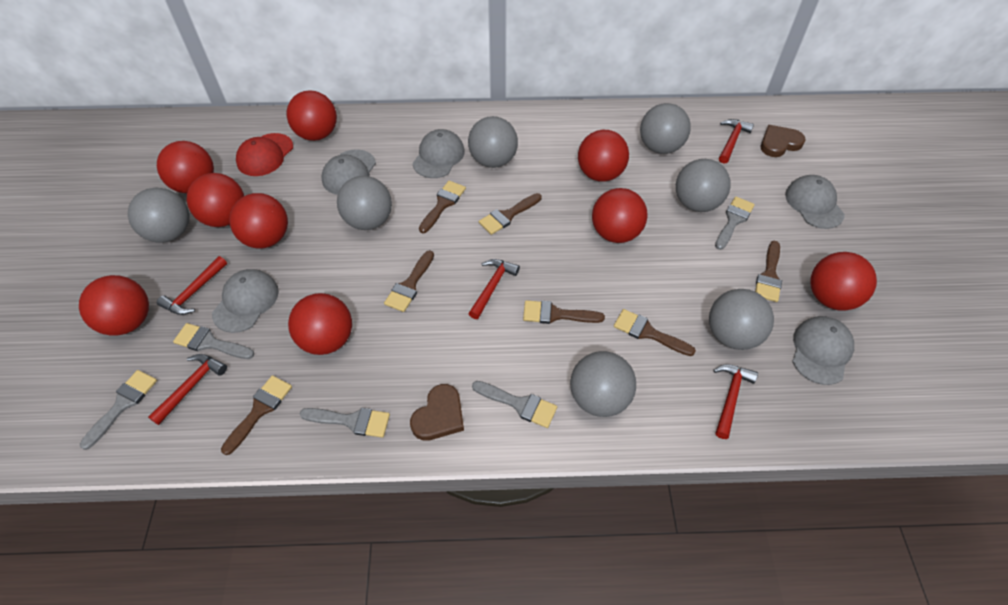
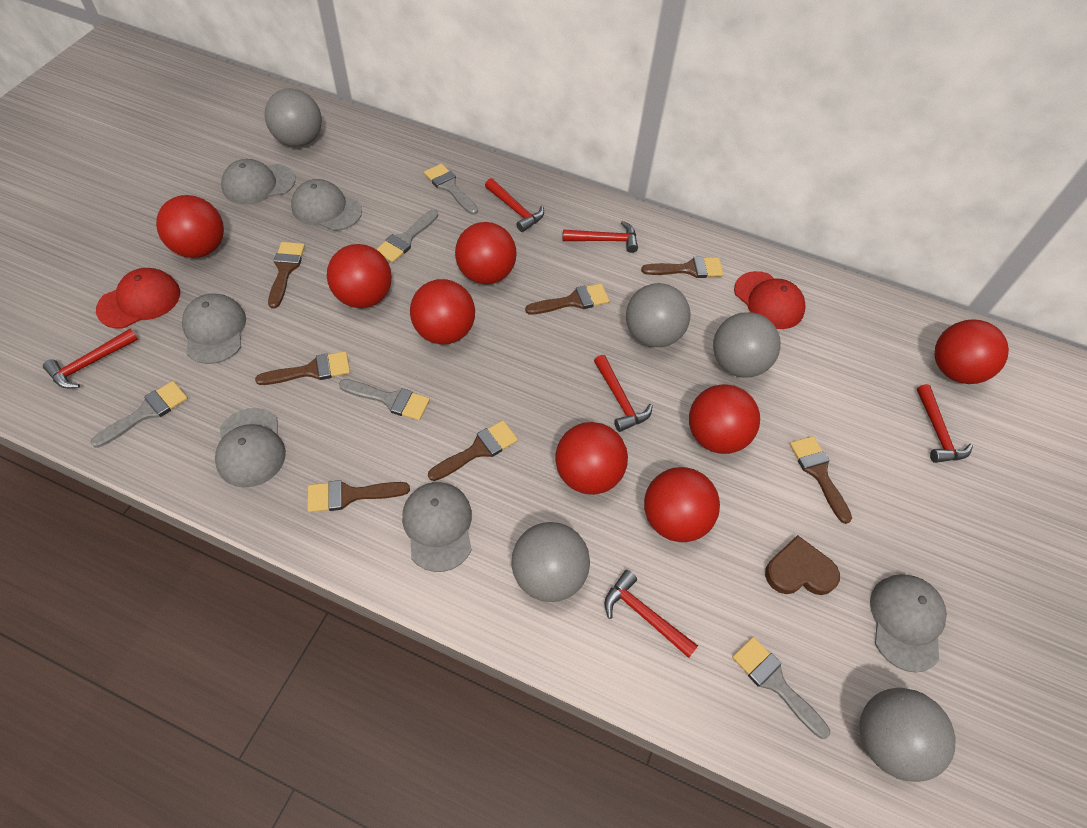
brown heart: 2 -> 1
grey ball: 7 -> 5
grey cap: 5 -> 6
red ball: 9 -> 8
red cap: 1 -> 2
red hammer: 5 -> 6

